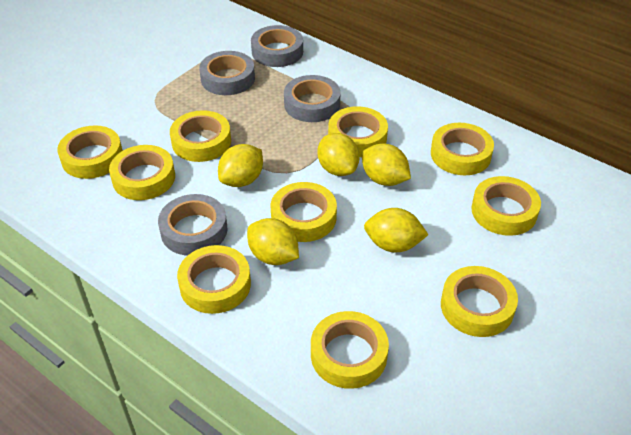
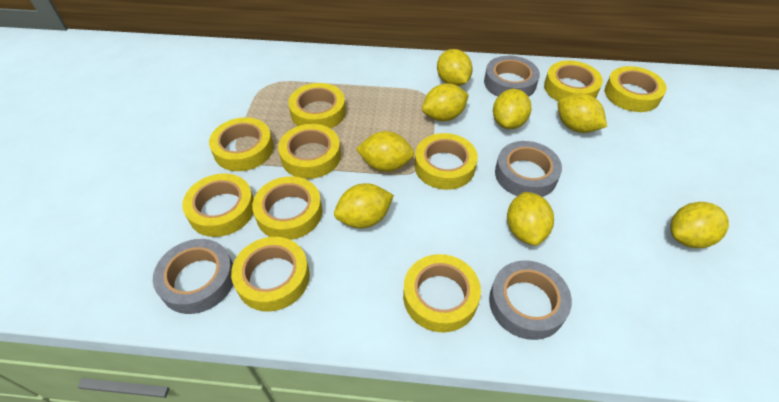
yellow lemon: 5 -> 8

